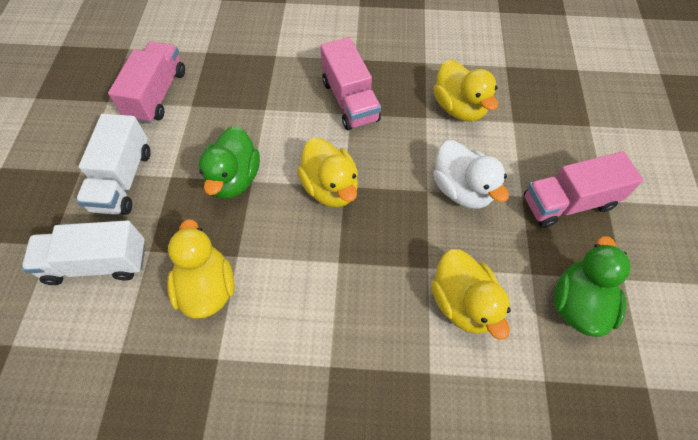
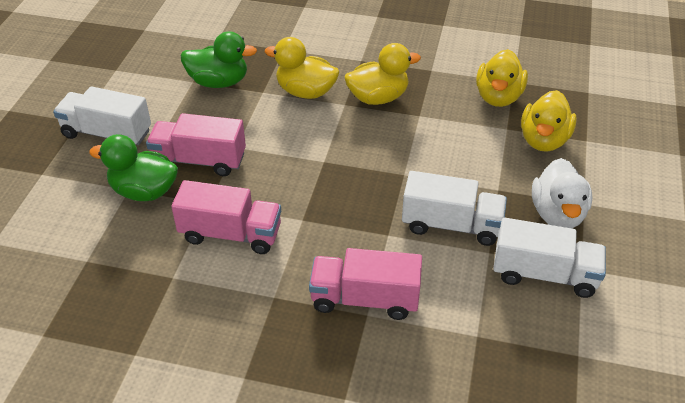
white truck: 2 -> 3

